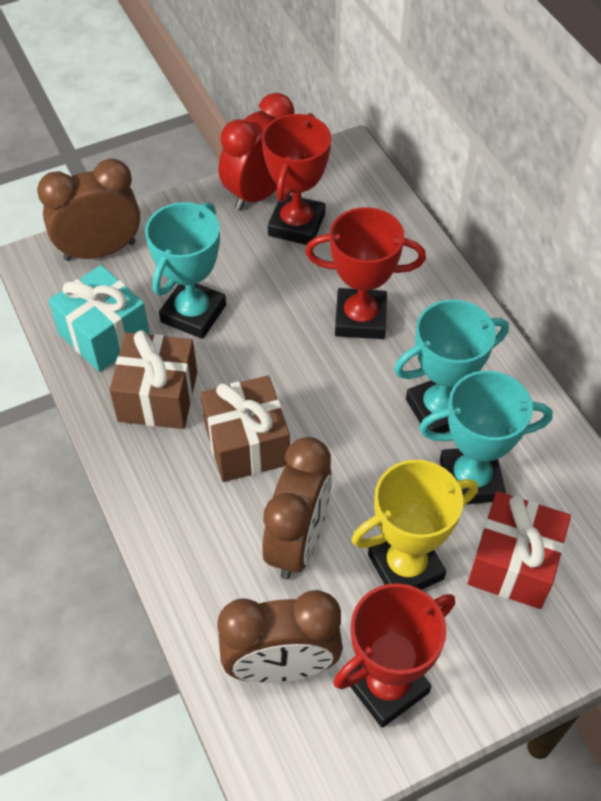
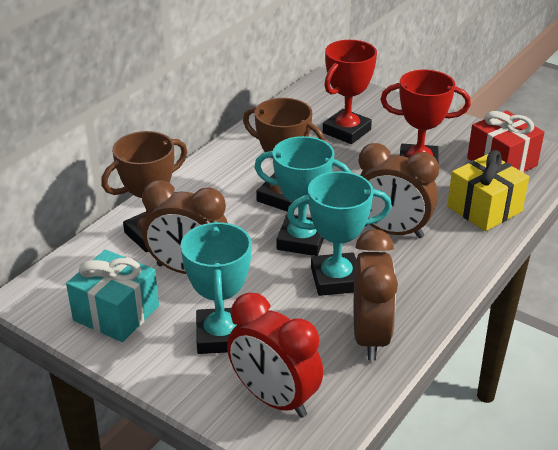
brown gift: 2 -> 0
brown trophy: 0 -> 2
red trophy: 3 -> 2
yellow gift: 0 -> 1
yellow trophy: 1 -> 0

